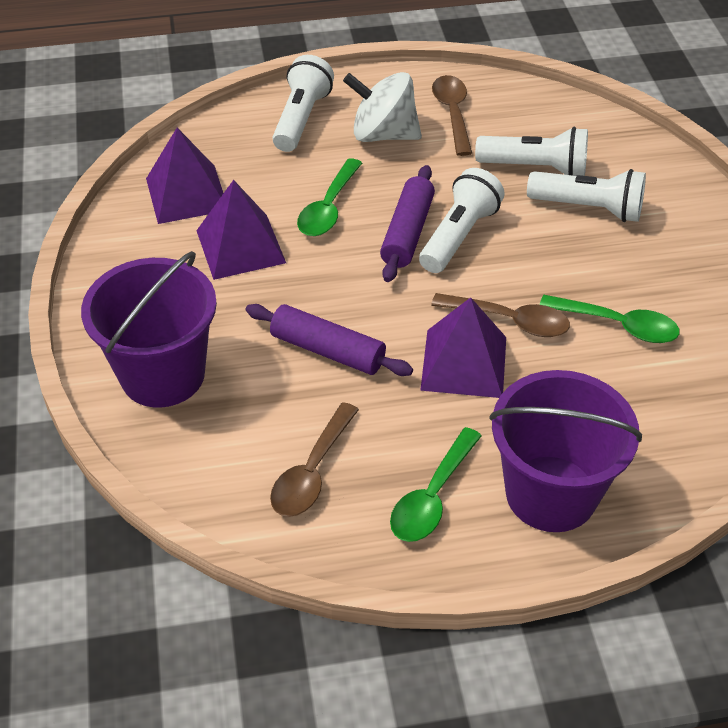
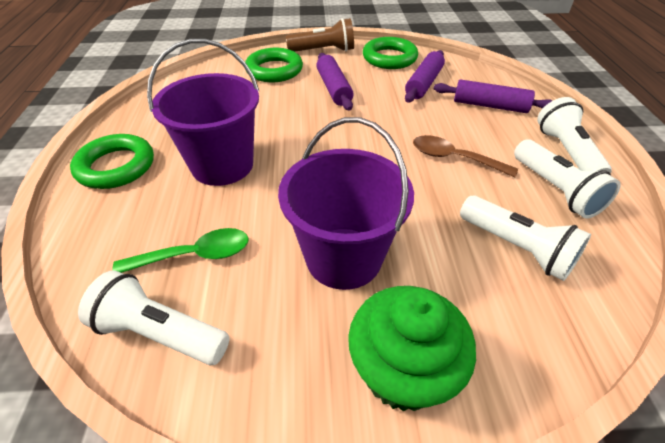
brown flashlight: 0 -> 1
brown spoon: 3 -> 1
green cupcake: 0 -> 1
green ring: 0 -> 3
green spoon: 3 -> 1
purple pyramid: 3 -> 0
purple rolling pin: 2 -> 3
white spinning top: 1 -> 0

